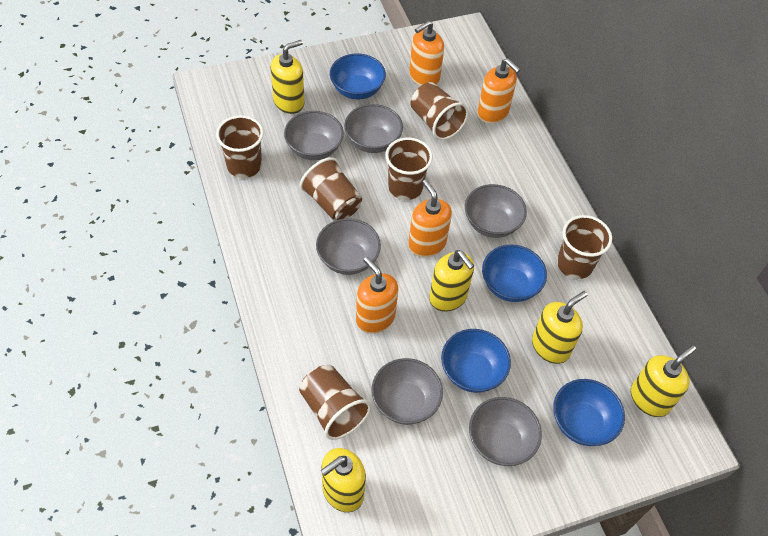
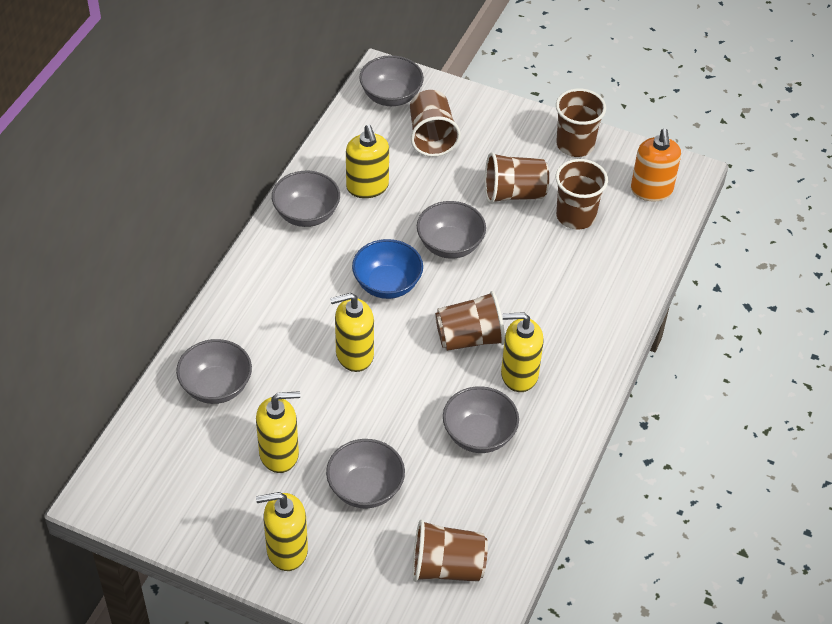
blue bowl: 4 -> 1
orange soap dispenser: 4 -> 1

